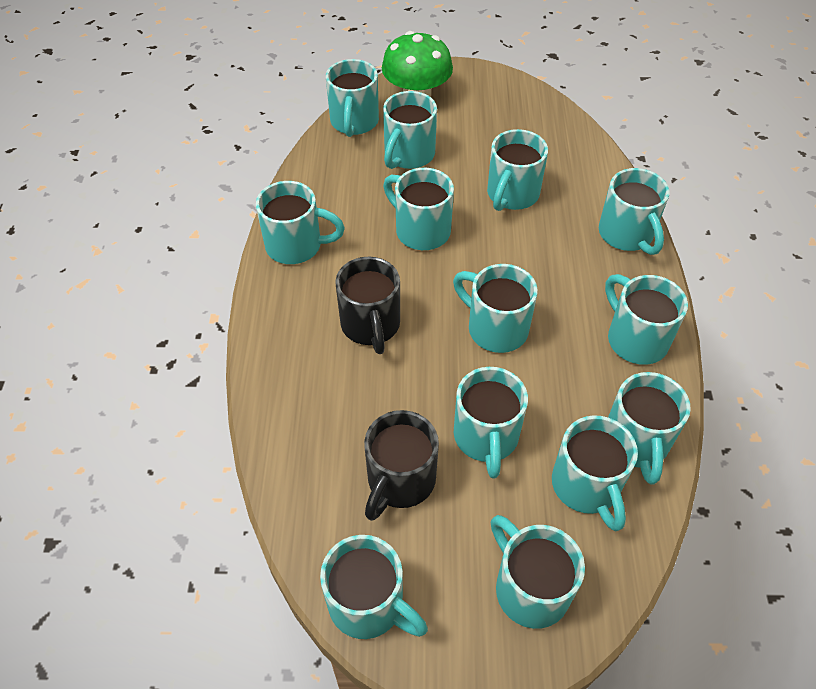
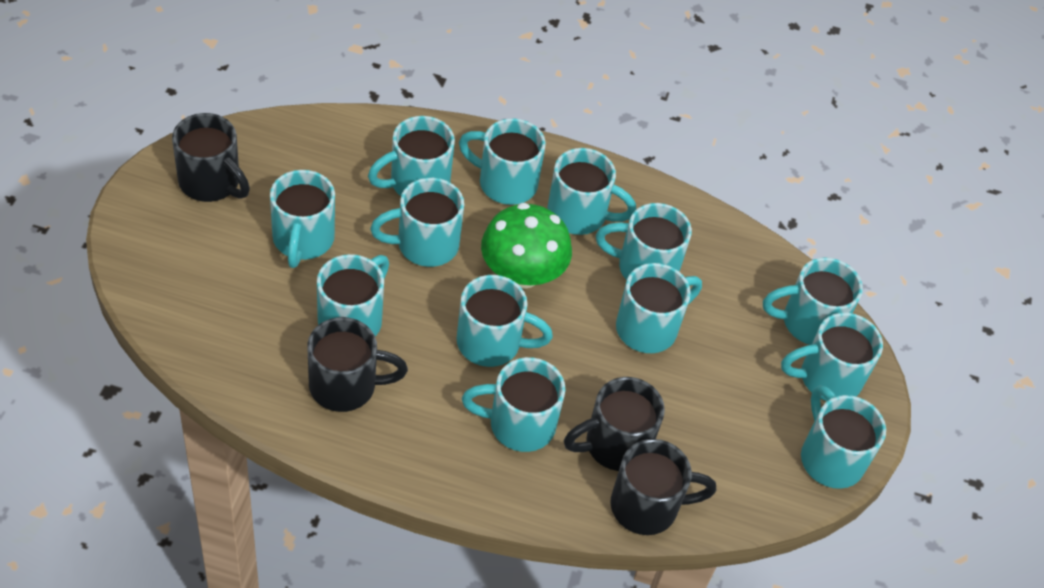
black mug: 2 -> 4

